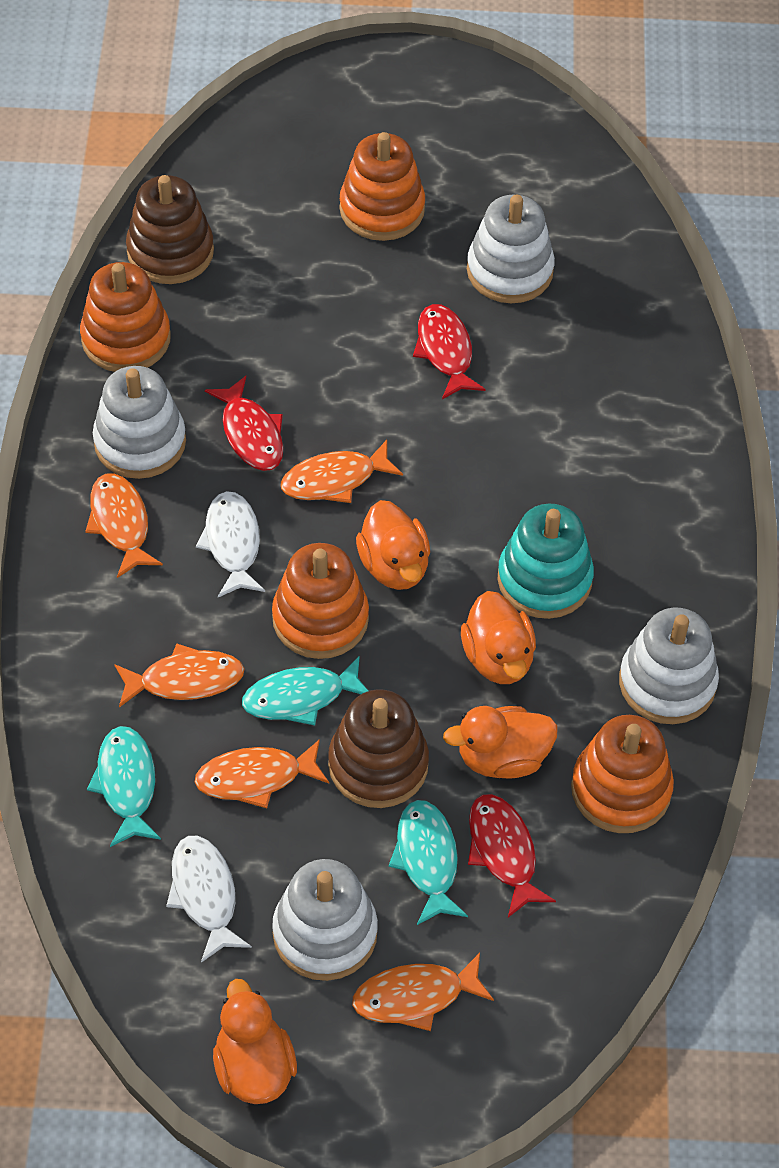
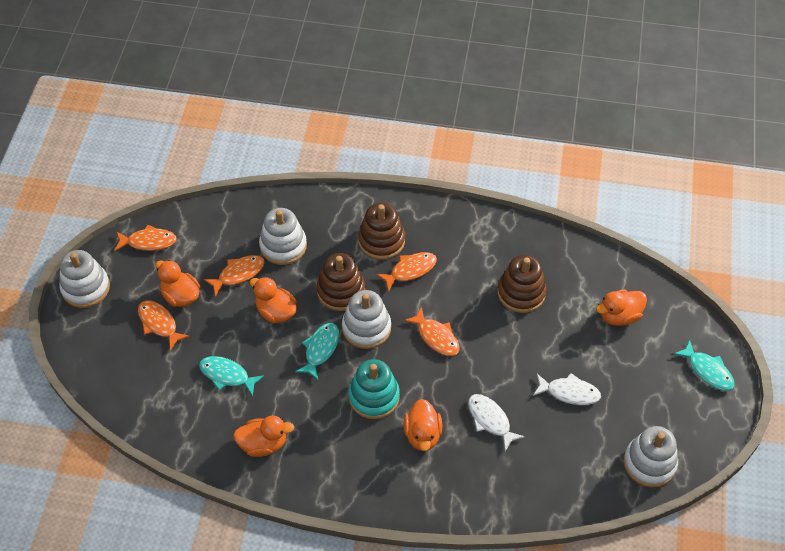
brown stacking toy: 2 -> 3
orange duck: 4 -> 5
orange stacking toy: 4 -> 0
red fish: 3 -> 0

